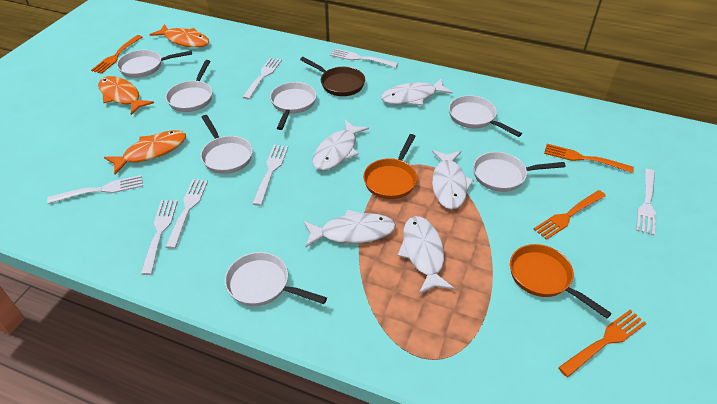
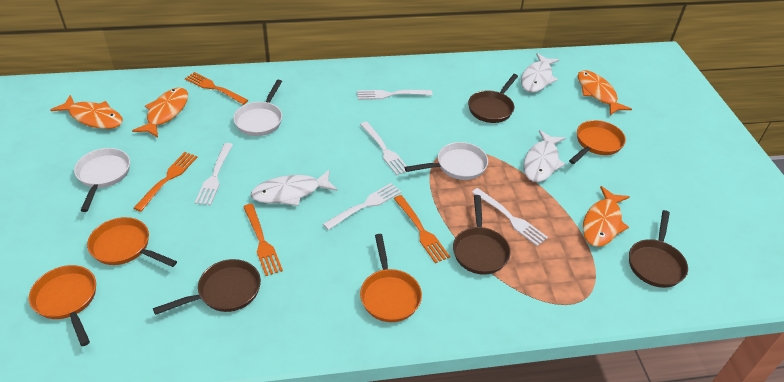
brown pan: 1 -> 4
orange fish: 3 -> 4
orange pan: 2 -> 4
white fish: 5 -> 3
white fork: 7 -> 5
white pan: 7 -> 3

